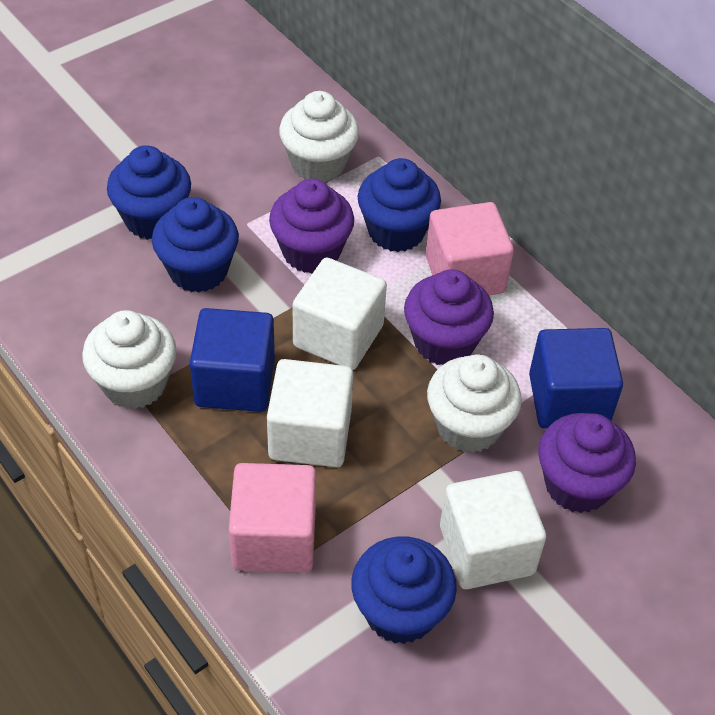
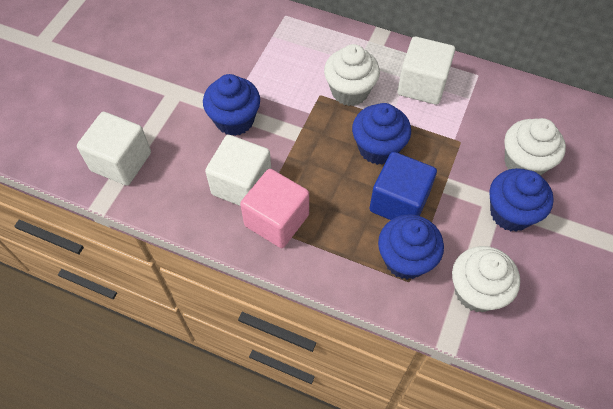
blue cube: 2 -> 1
pink cube: 2 -> 1
purple cupcake: 3 -> 0

